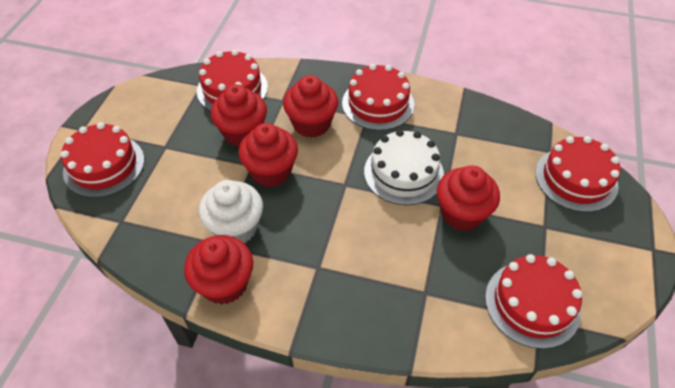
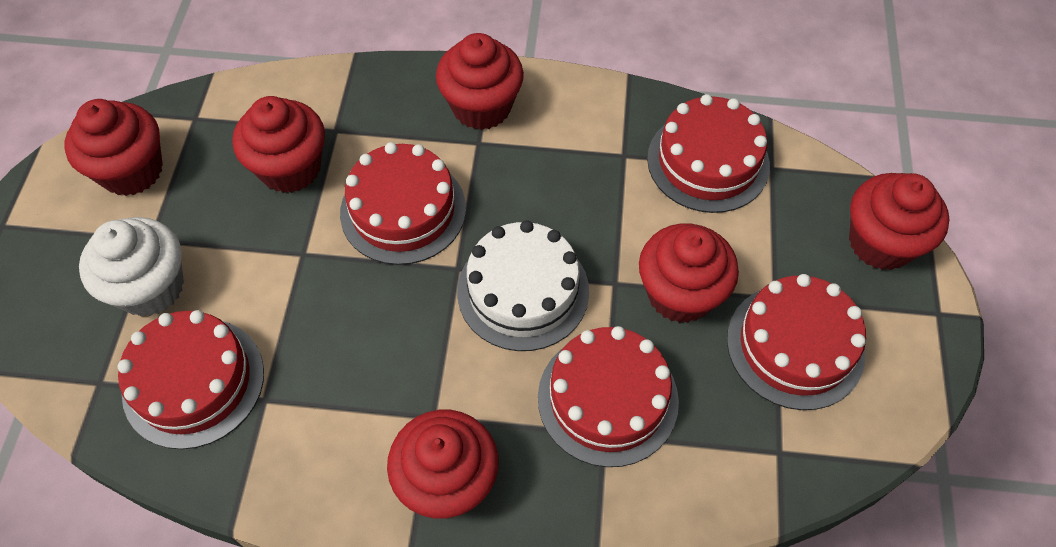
red cupcake: 5 -> 6

